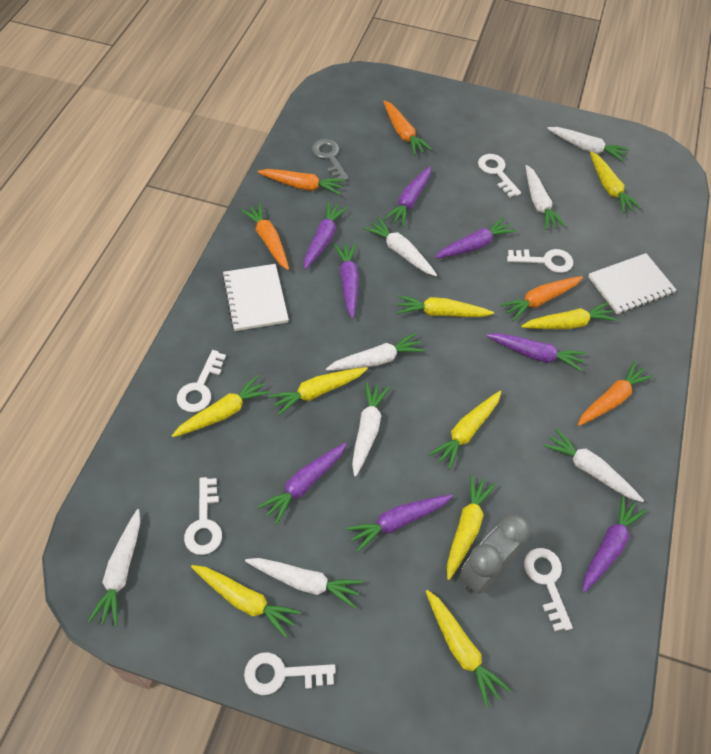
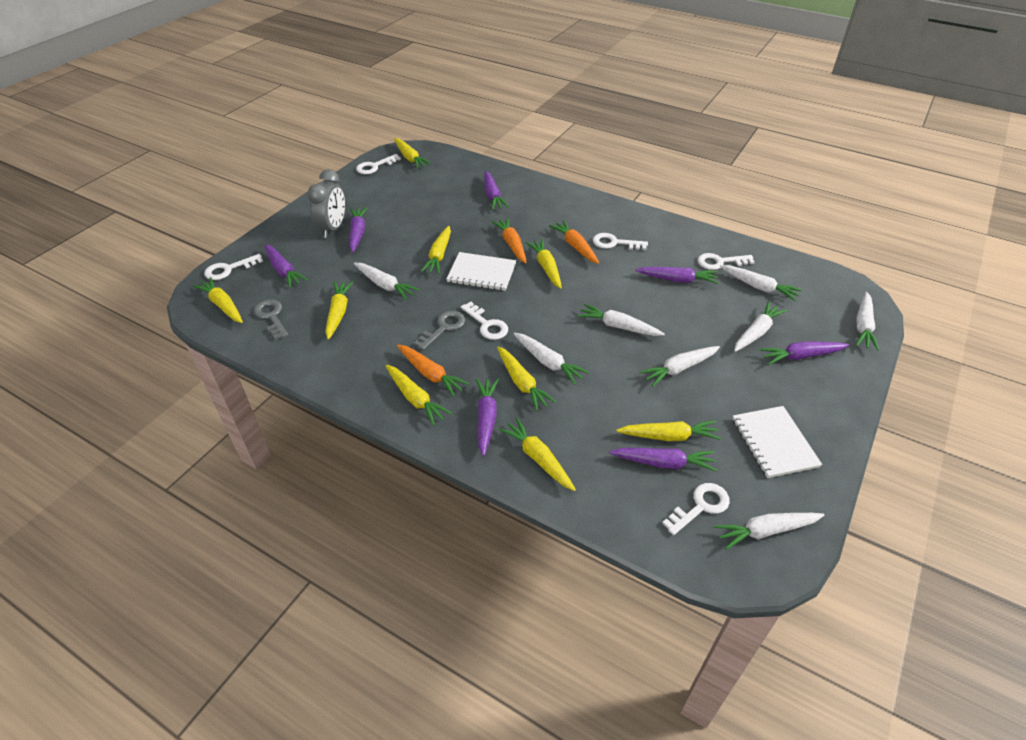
grey key: 1 -> 2
orange carrot: 5 -> 3
purple carrot: 8 -> 7

